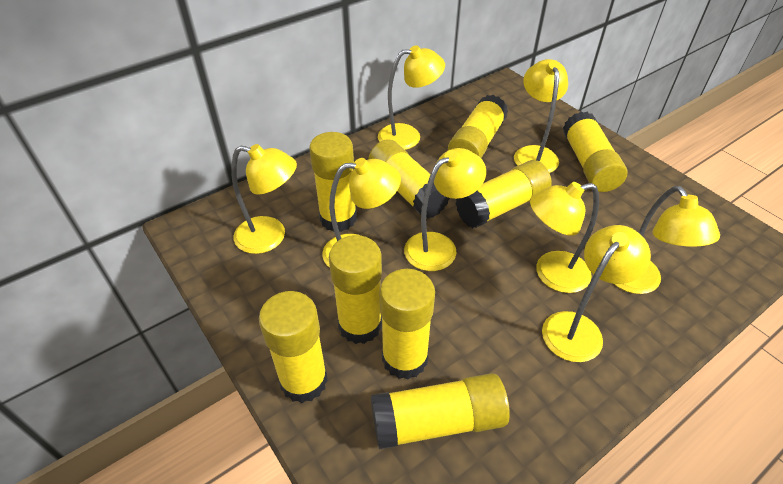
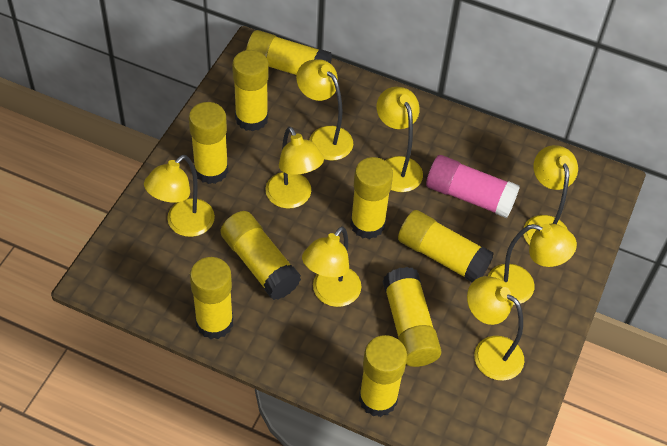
pink glue stick: 0 -> 1

